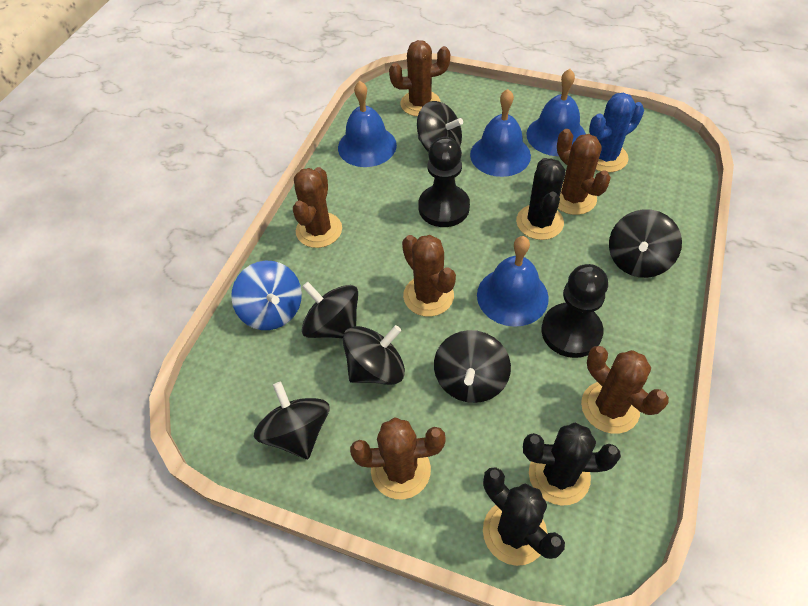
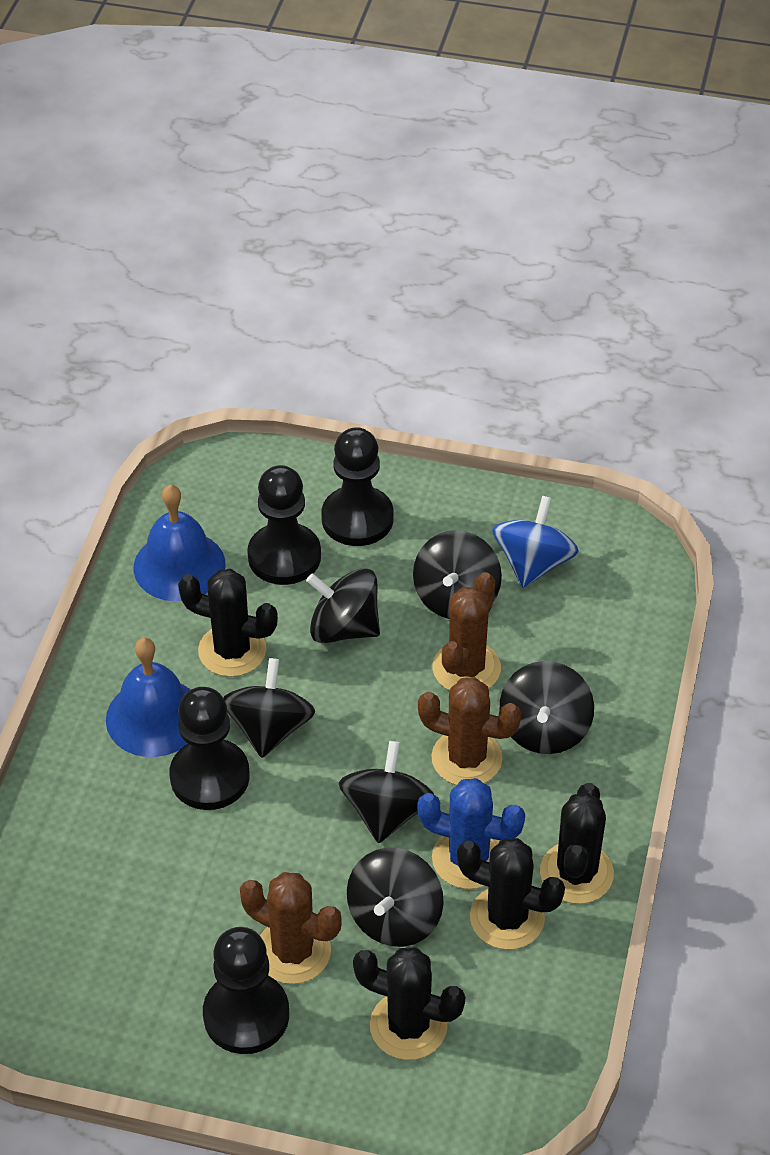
black cactus: 3 -> 4
black pawn: 2 -> 4
blue bell: 4 -> 2
brown cactus: 6 -> 3

